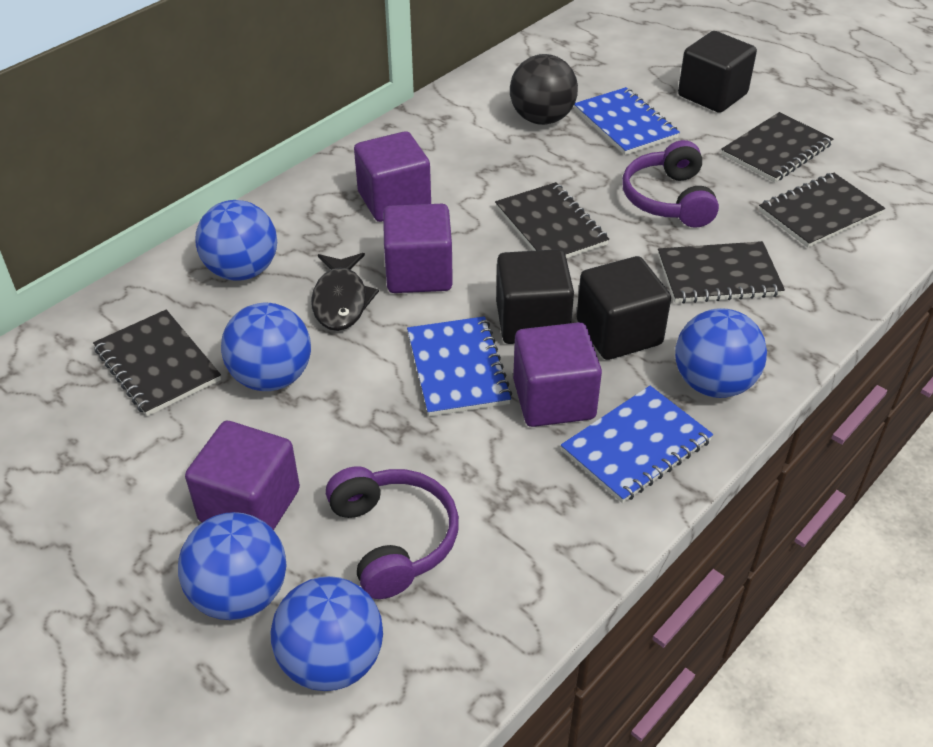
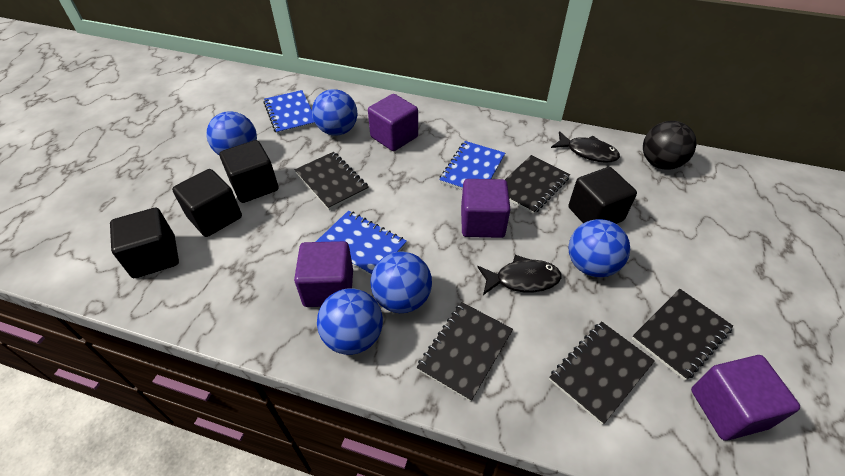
black cube: 3 -> 4
black fish: 1 -> 2
purple headphones: 2 -> 0

